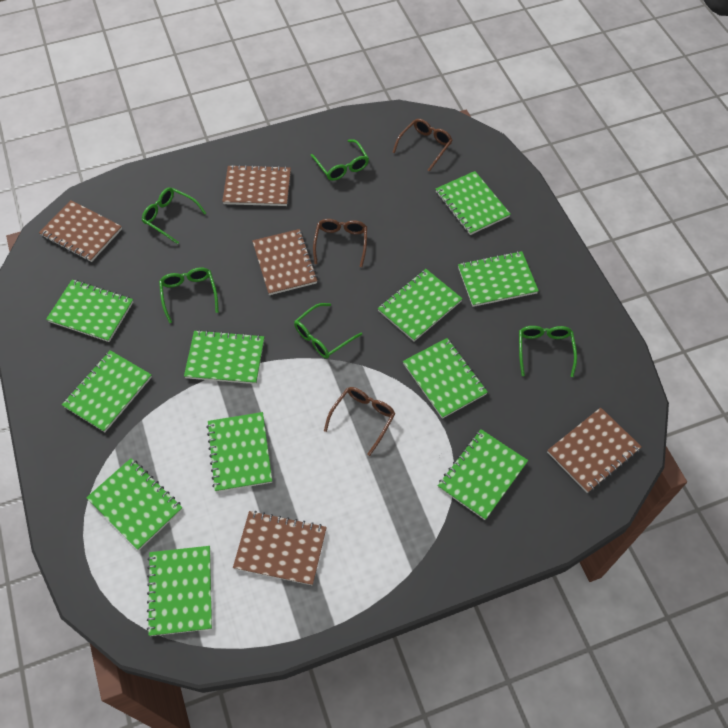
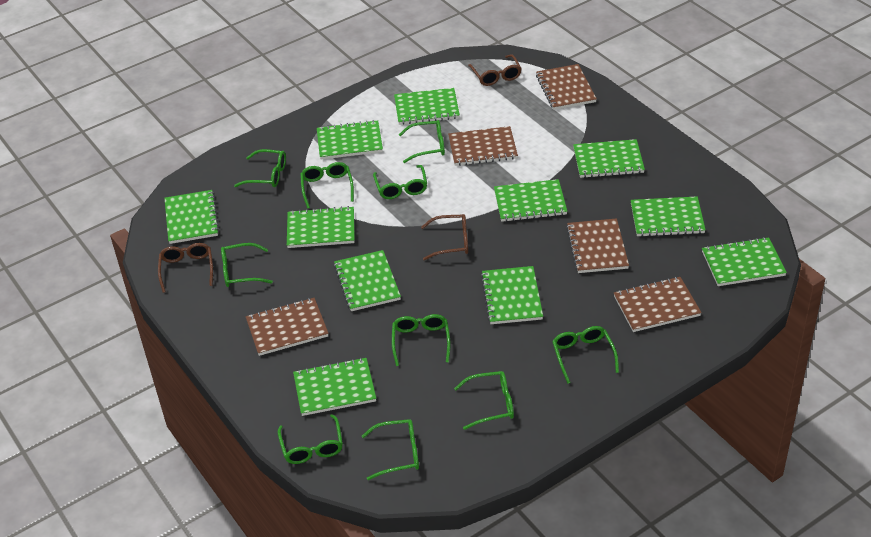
green glasses: 5 -> 10

